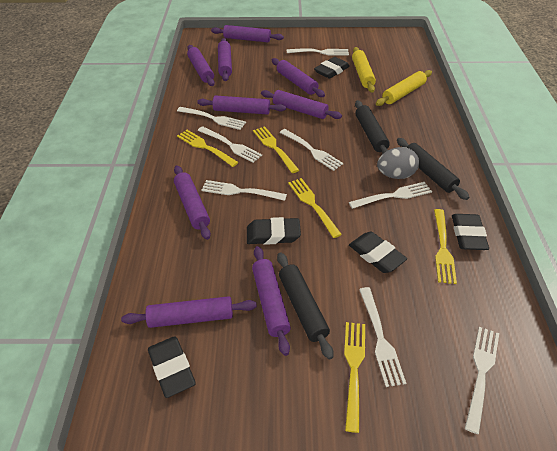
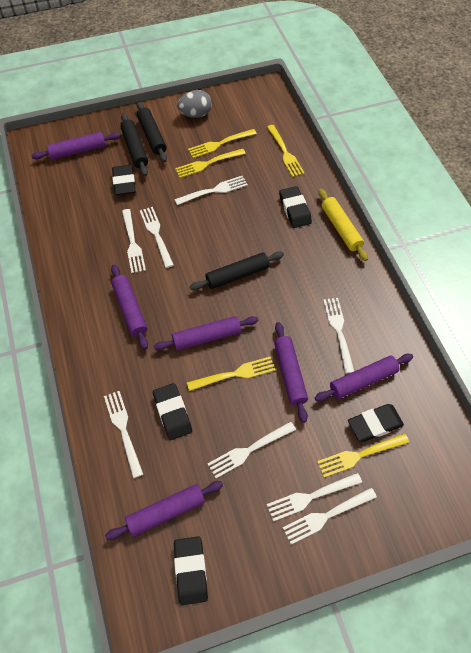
purple rolling pin: 9 -> 6
yellow rolling pin: 2 -> 1

